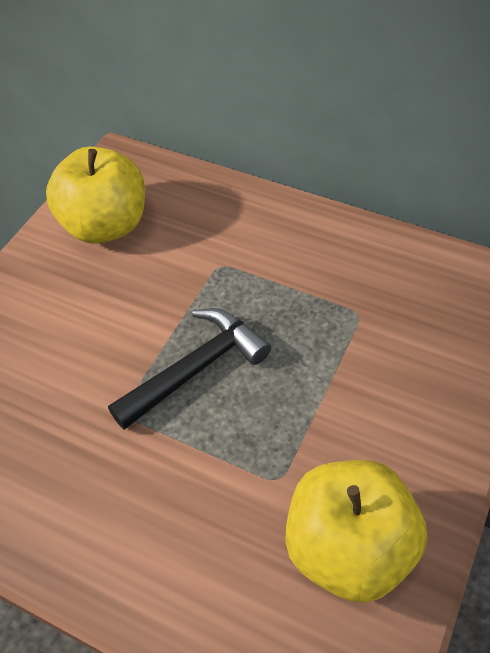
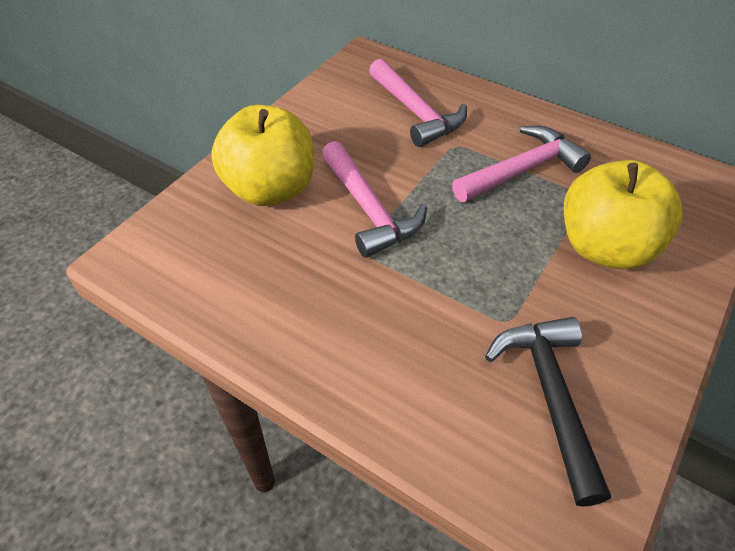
pink hammer: 0 -> 3

